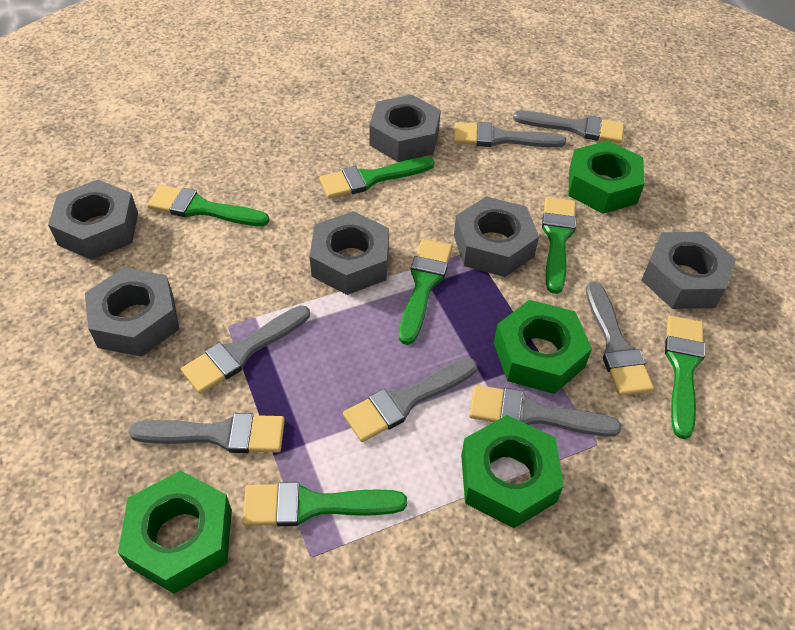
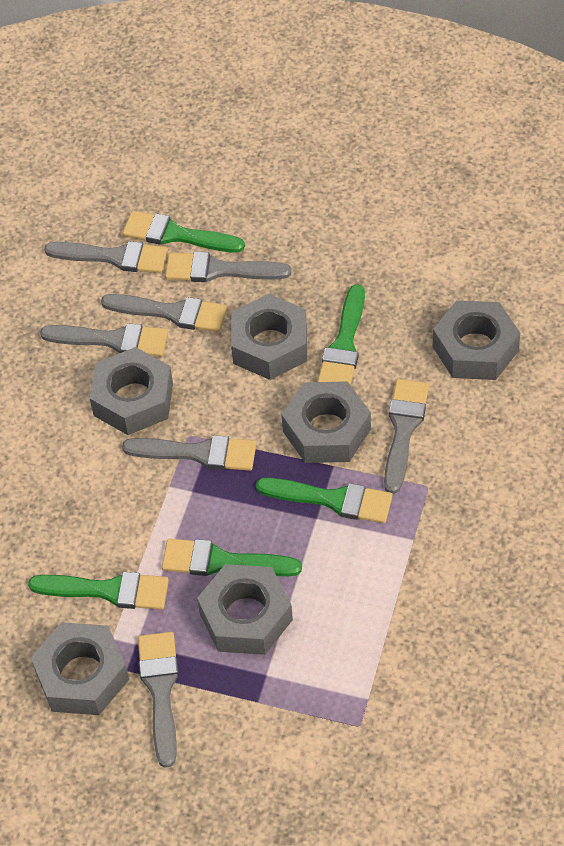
green brush: 6 -> 5
green nut: 4 -> 0

